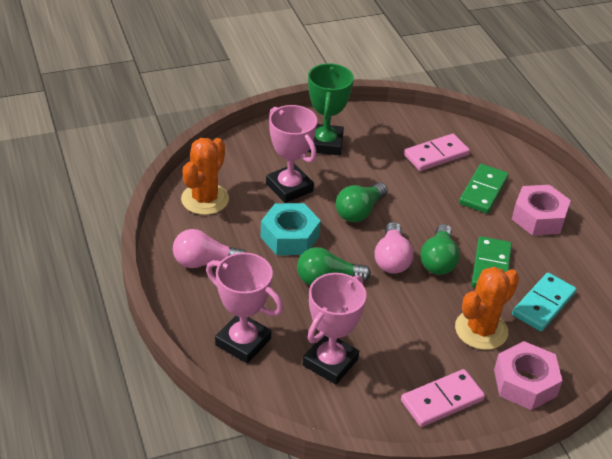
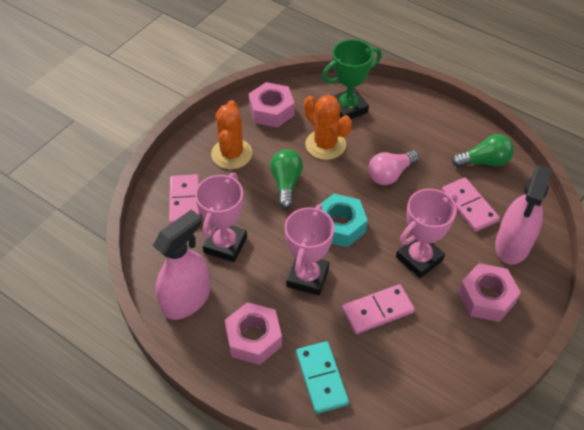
green domino: 2 -> 0
green light bulb: 3 -> 2
pink domino: 2 -> 3
pink light bulb: 2 -> 1
pink nut: 2 -> 3
pink spray bottle: 0 -> 2

